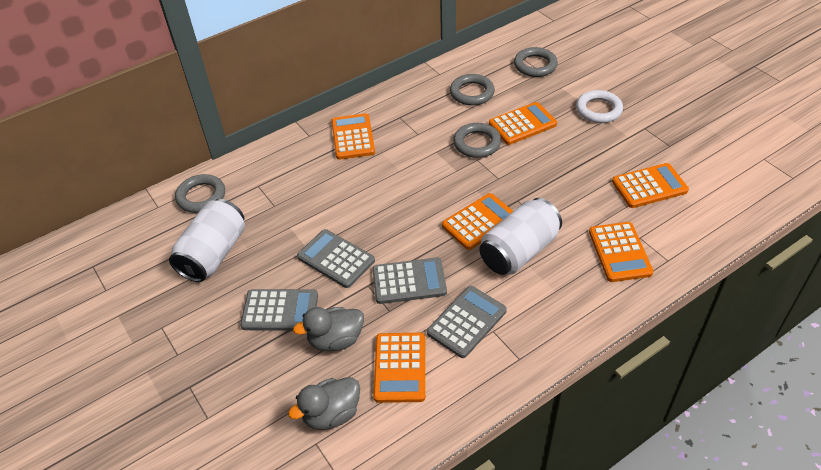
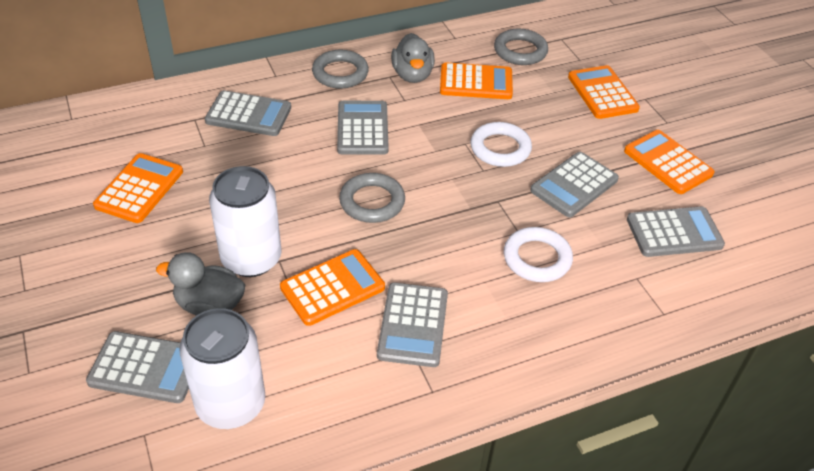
grey calculator: 4 -> 6
grey ring: 4 -> 3
orange calculator: 6 -> 5
white ring: 1 -> 2

